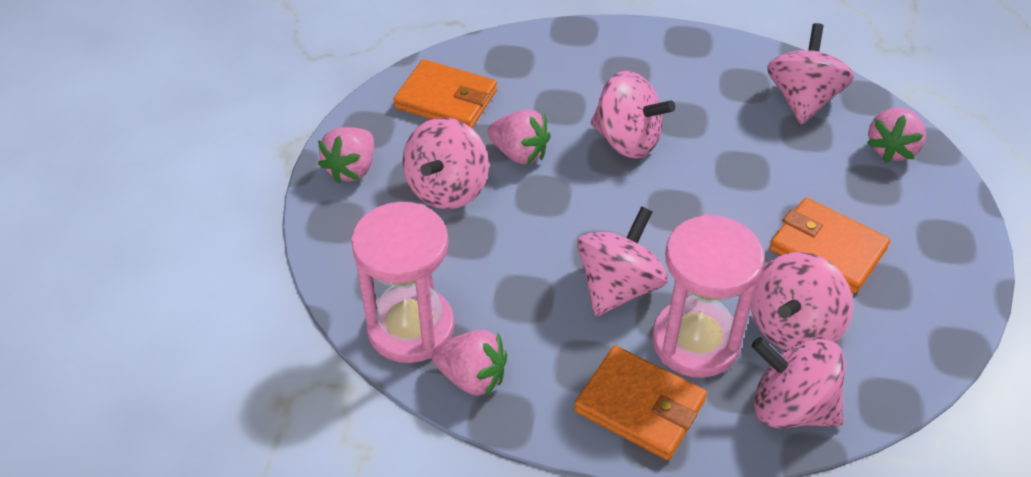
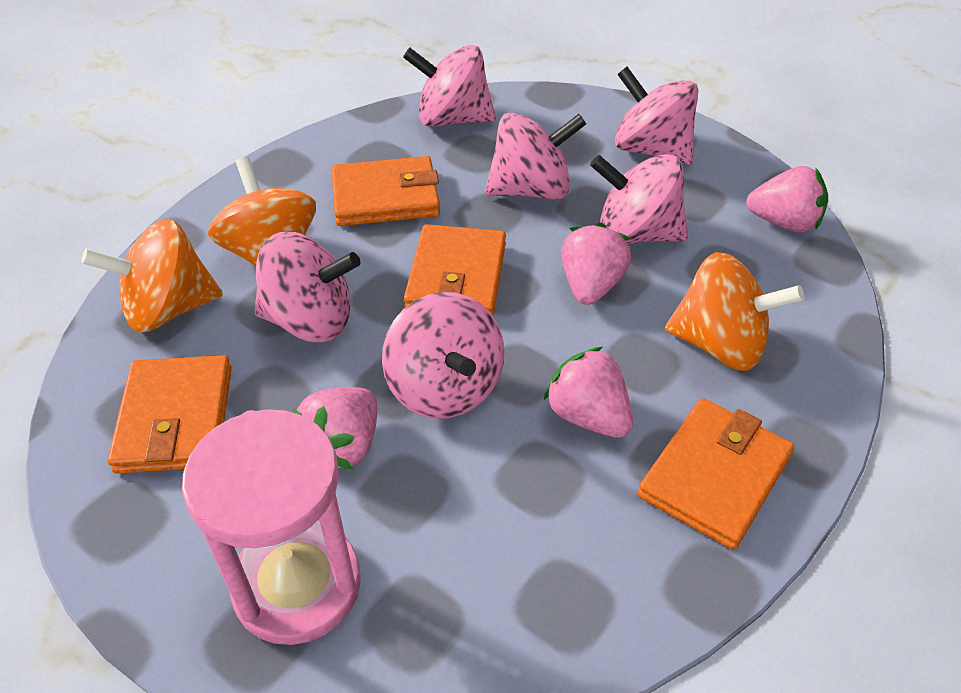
orange spinning top: 0 -> 3
orange wallet: 3 -> 4
pink hourglass: 2 -> 1

